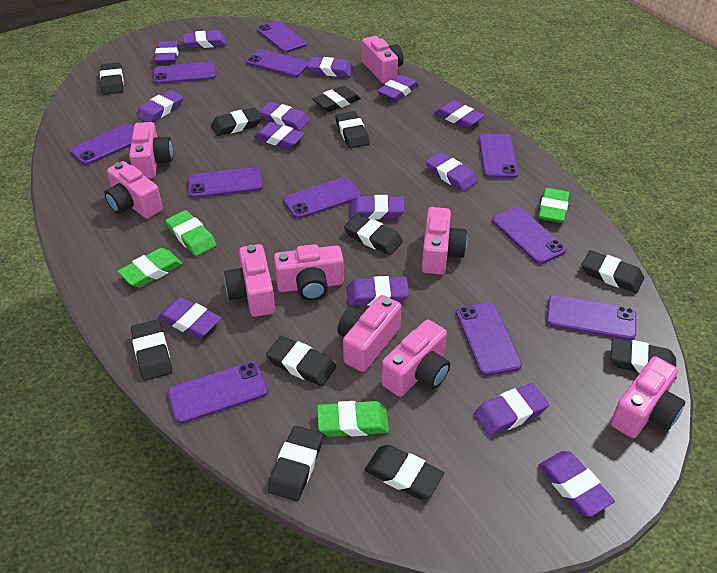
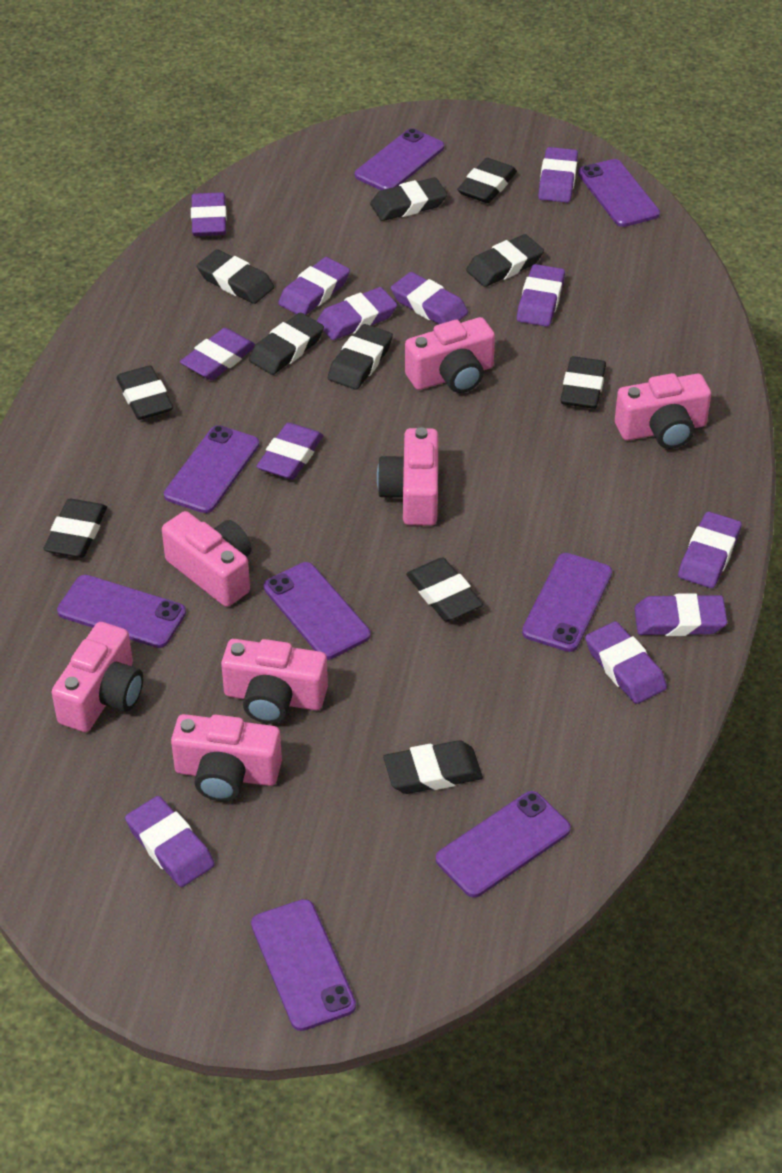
green eraser: 4 -> 0
pink camera: 9 -> 7
purple eraser: 14 -> 12
purple phone: 11 -> 8

